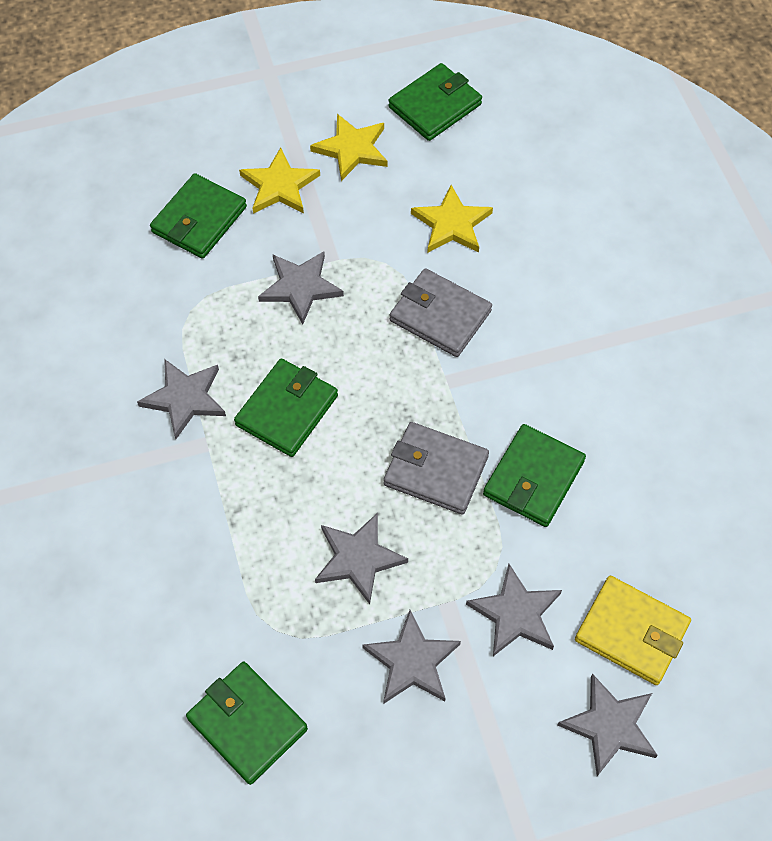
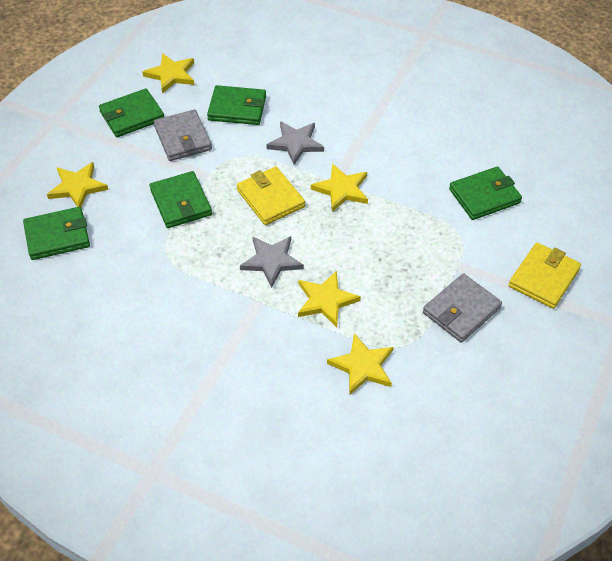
grey star: 6 -> 2
yellow star: 3 -> 5
yellow wallet: 1 -> 2

